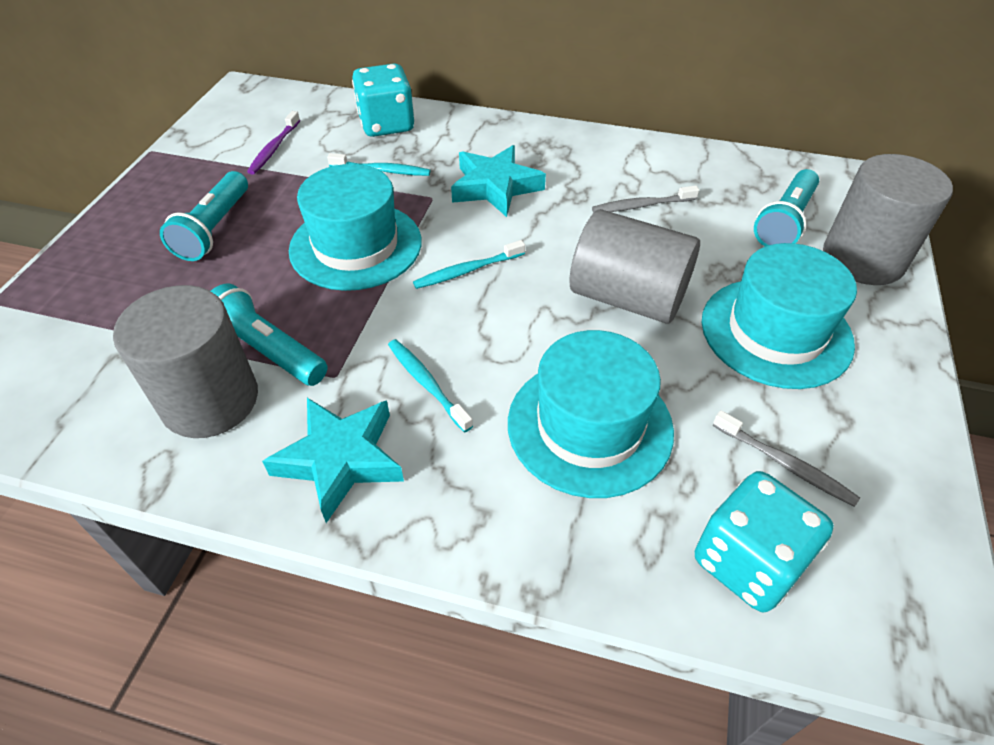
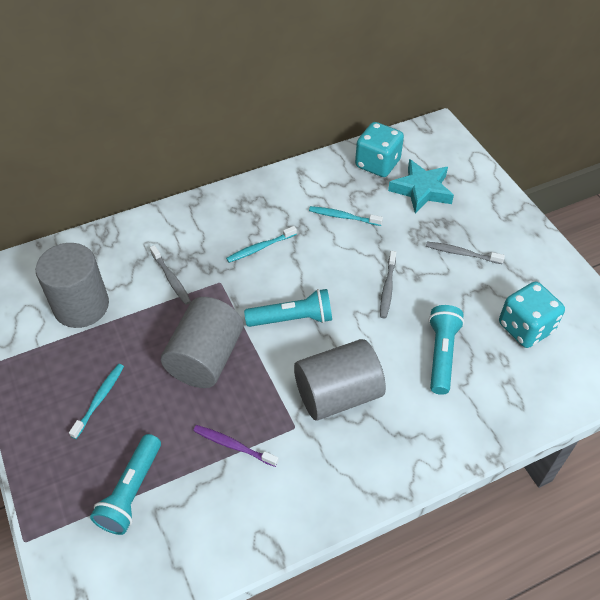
grey toothbrush: 2 -> 3
turquoise hat: 3 -> 0
turquoise star: 2 -> 1

